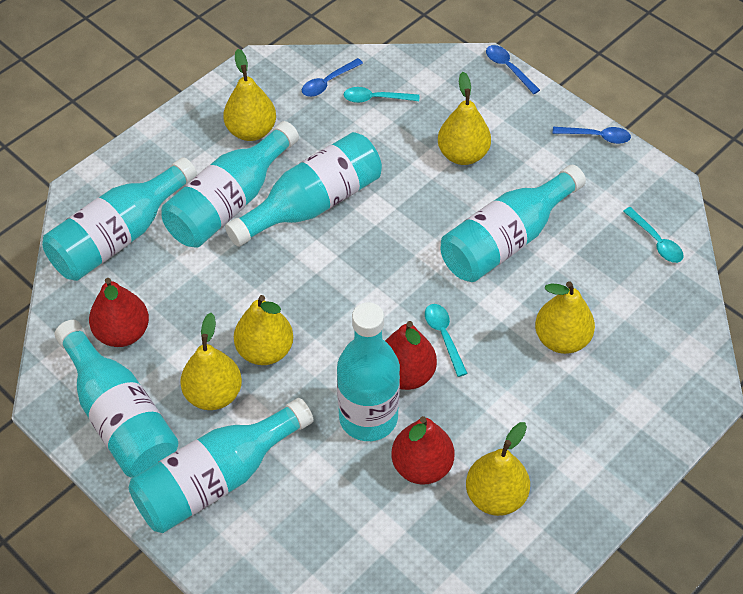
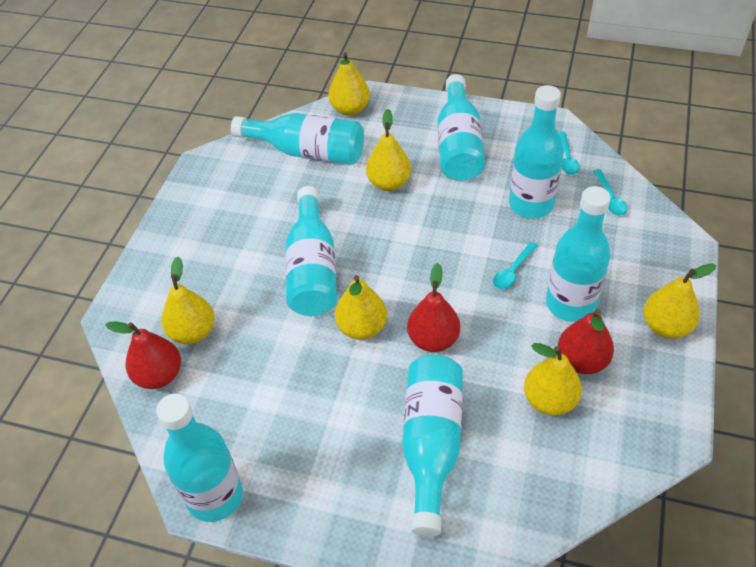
blue spoon: 3 -> 0

